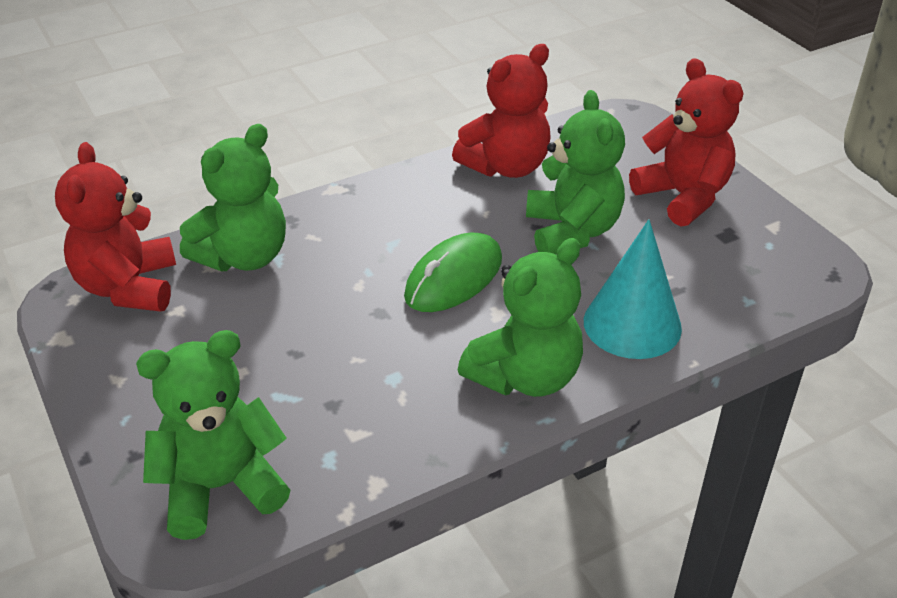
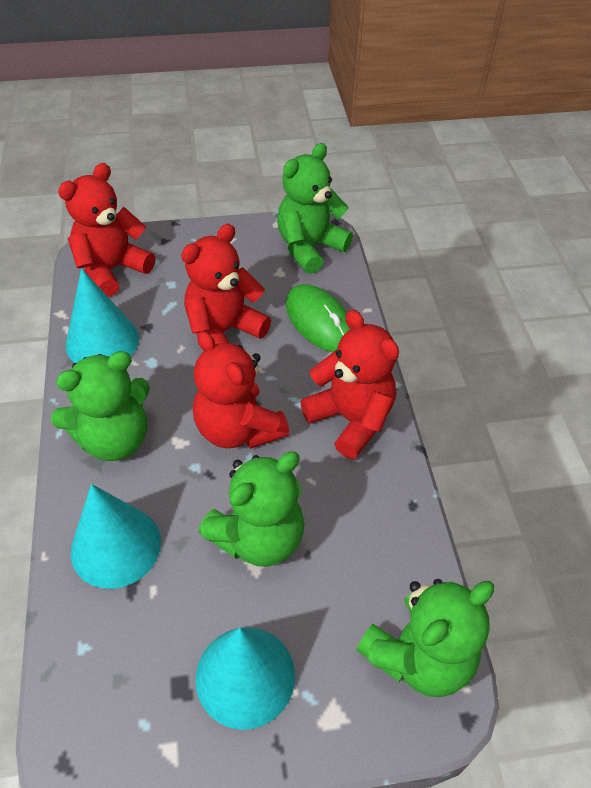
red teddy bear: 3 -> 4
turquoise cone: 1 -> 3

